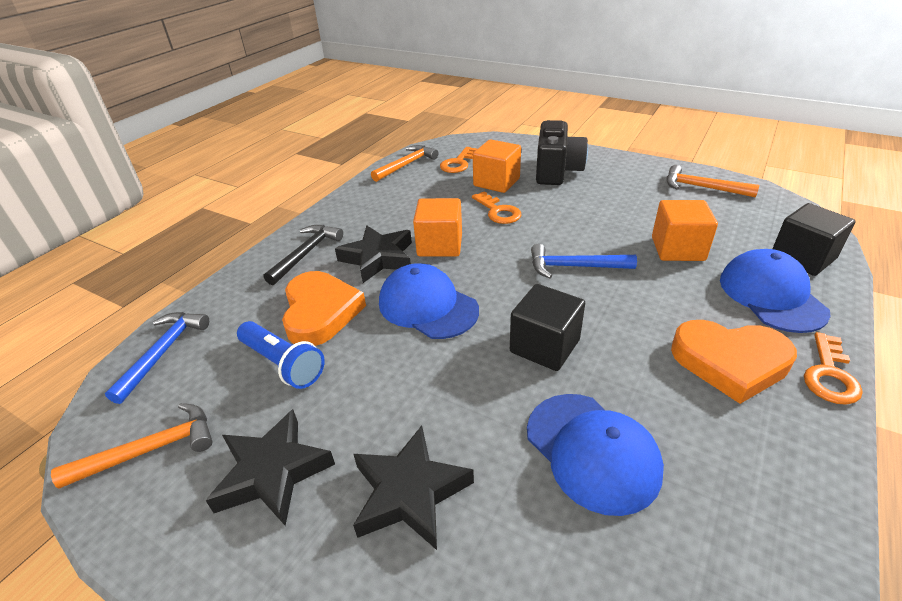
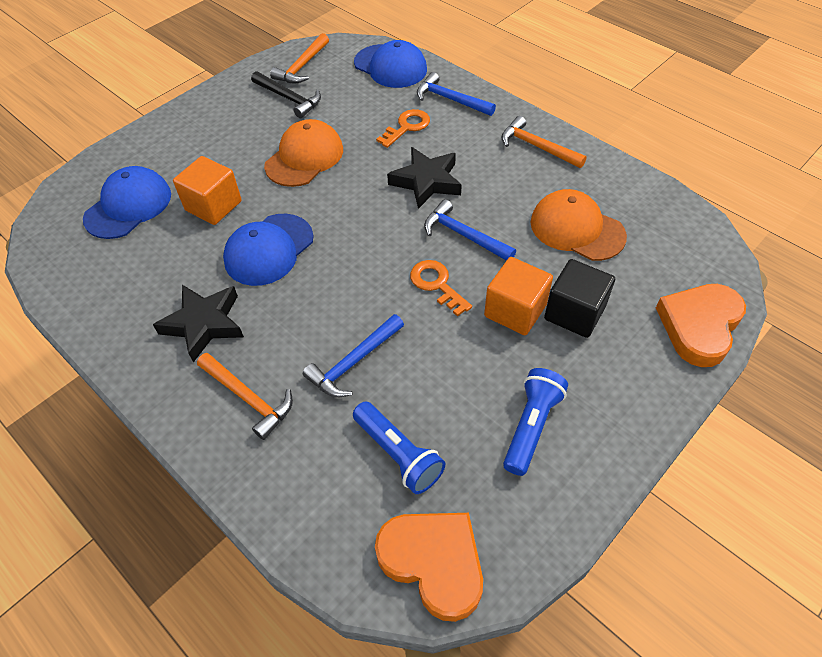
black camera: 1 -> 0
black cube: 2 -> 1
black star: 3 -> 2
blue flashlight: 1 -> 2
blue hammer: 2 -> 3
orange cap: 0 -> 2
orange cube: 3 -> 2
orange key: 3 -> 2

